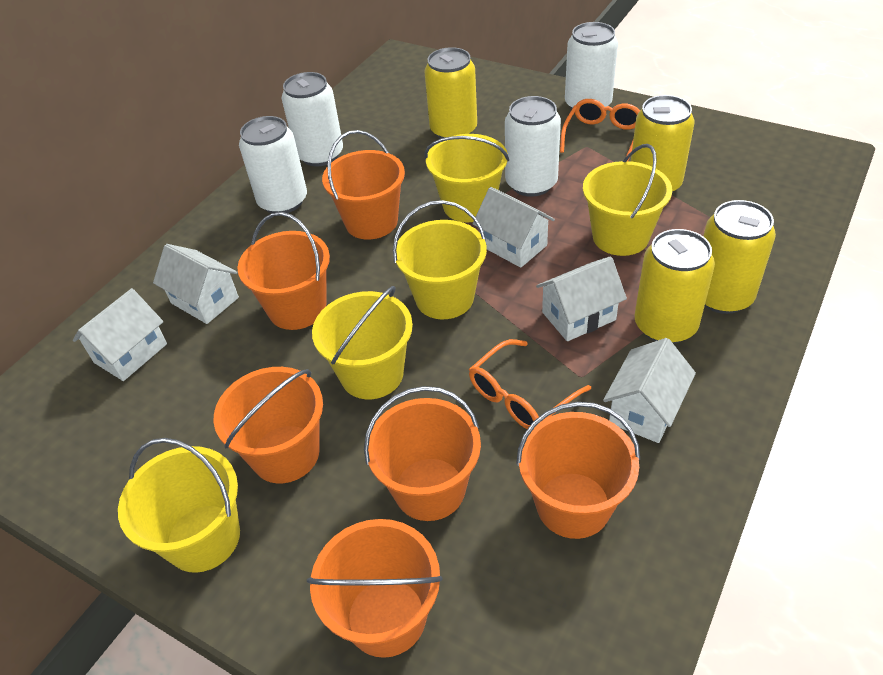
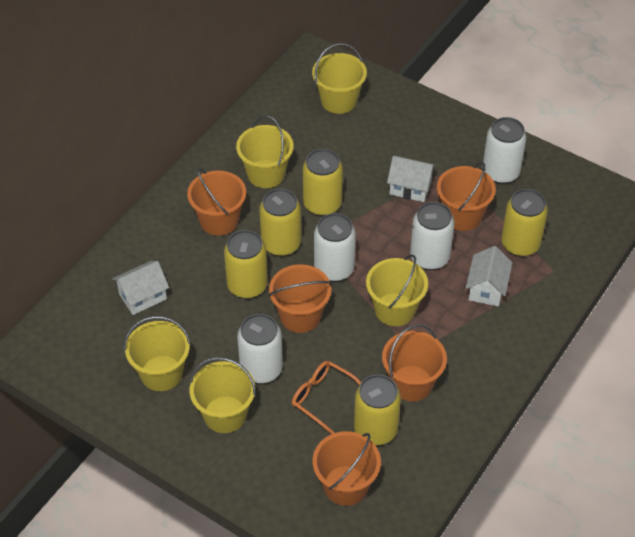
orange bucket: 6 -> 5
orange glasses: 2 -> 1
white house: 5 -> 3
yellow can: 4 -> 5

